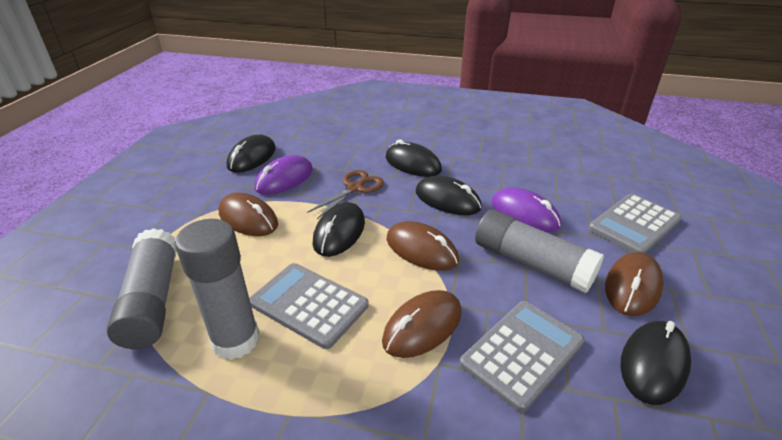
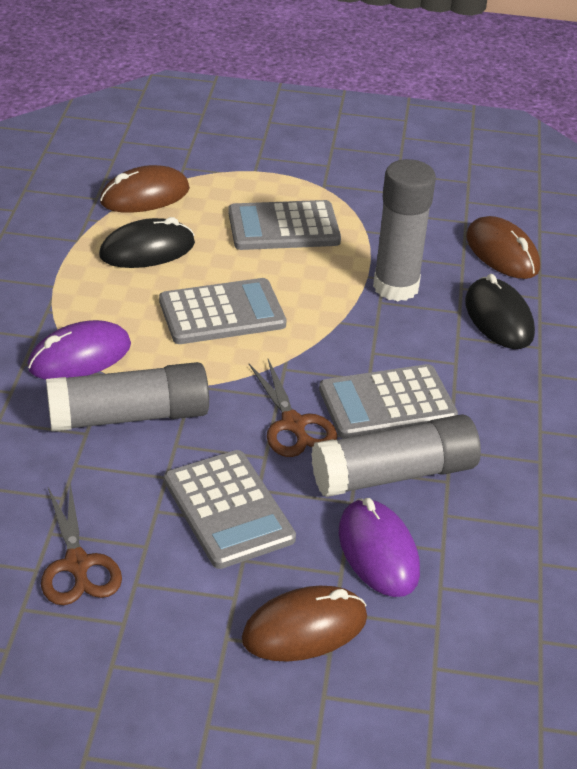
black mouse: 5 -> 2
brown mouse: 4 -> 3
brown scissors: 1 -> 2
grey calculator: 3 -> 4

